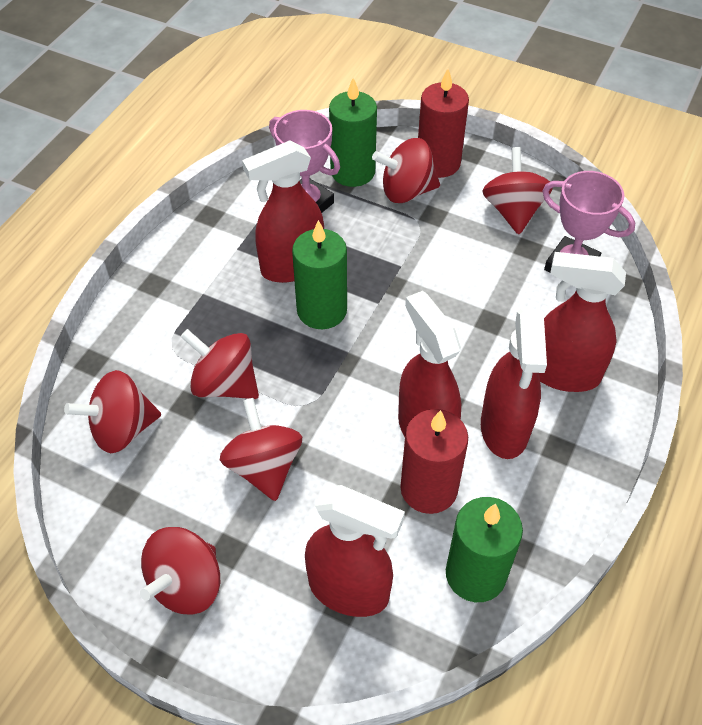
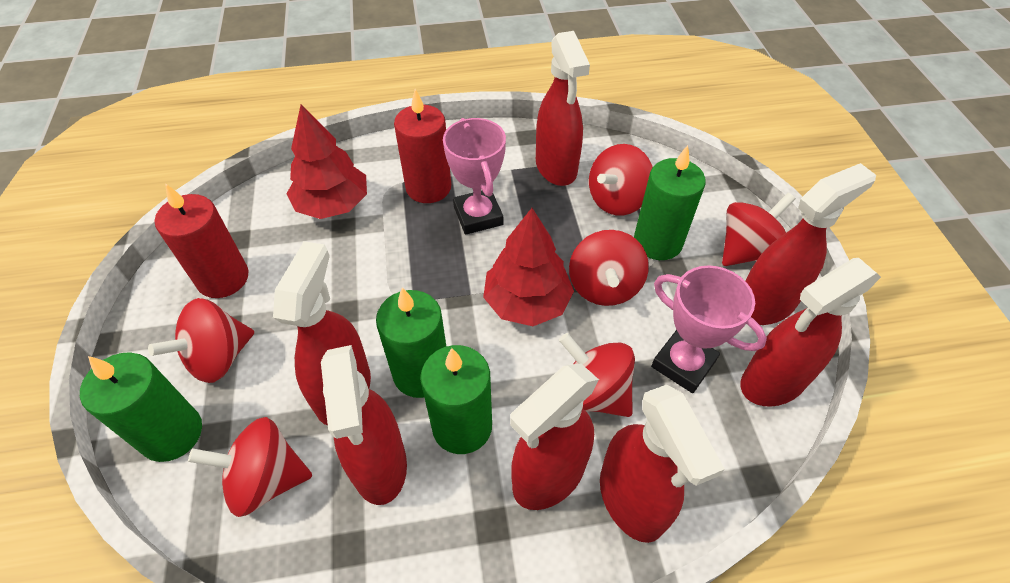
green candle: 3 -> 4
red spray bottle: 5 -> 7
red tree: 0 -> 2

